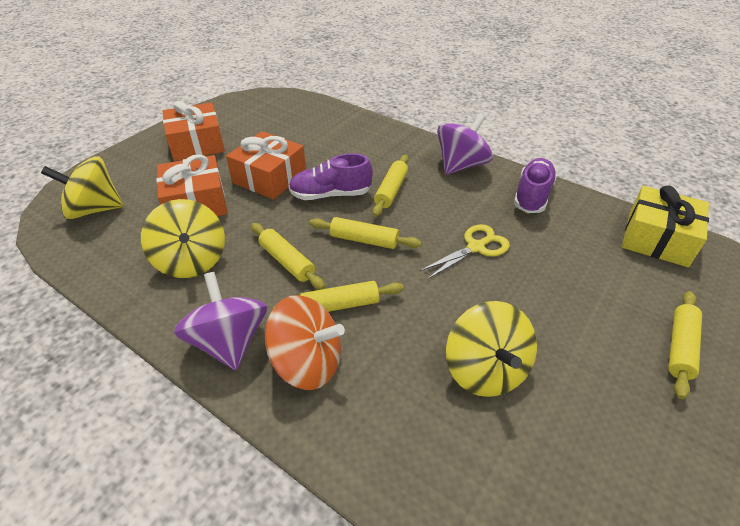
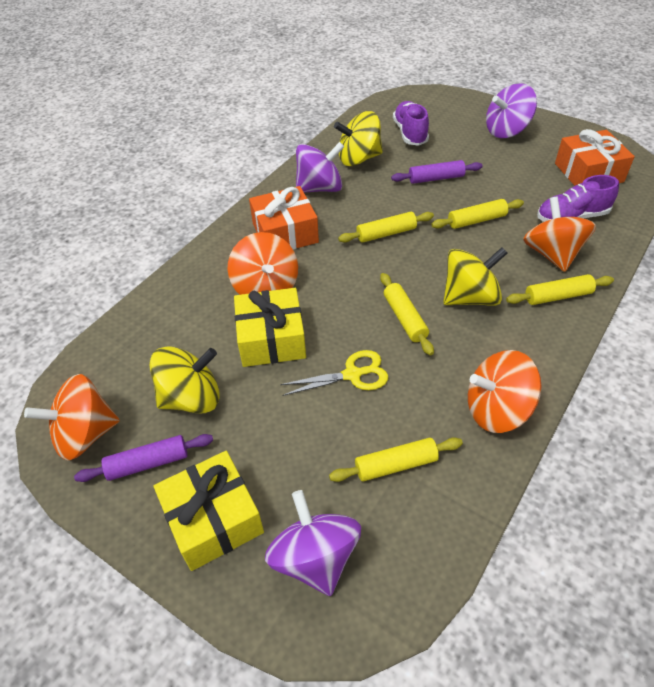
orange gift: 3 -> 2
orange spinning top: 1 -> 4
purple rolling pin: 0 -> 2
purple spinning top: 2 -> 3
yellow gift: 1 -> 2

